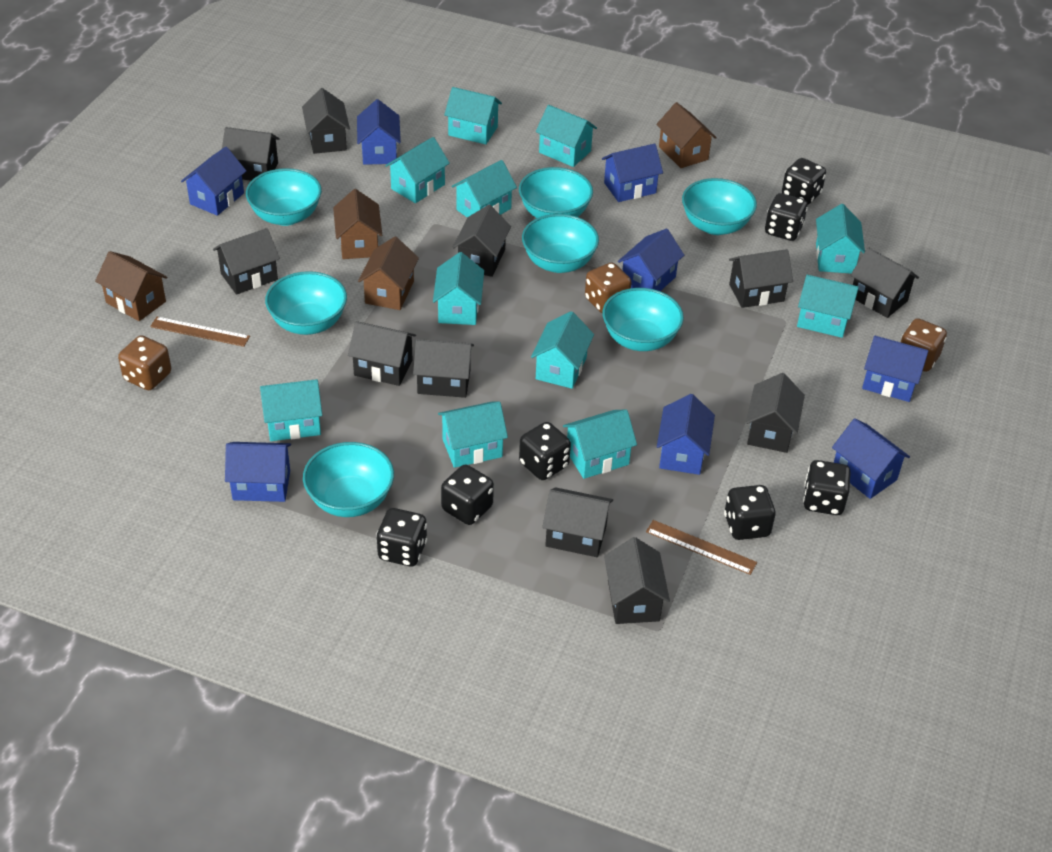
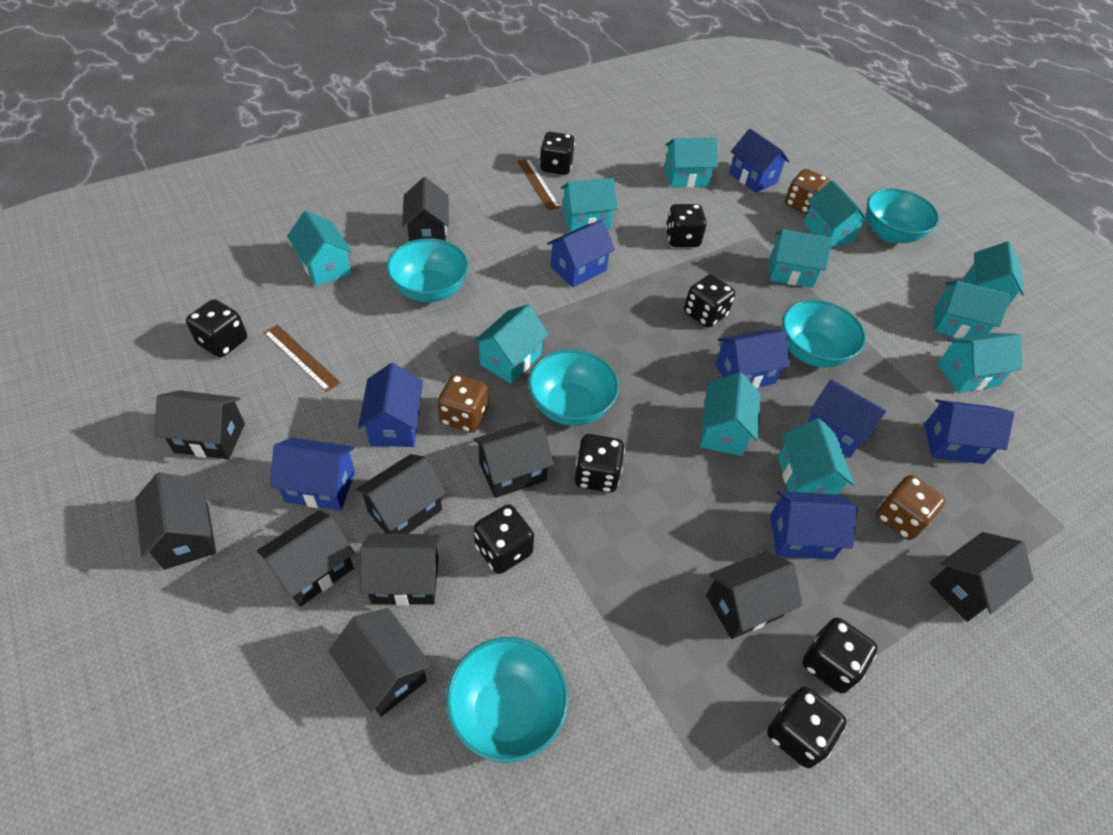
black dice: 7 -> 8
black house: 11 -> 10
brown house: 4 -> 0
turquoise bowl: 7 -> 5

